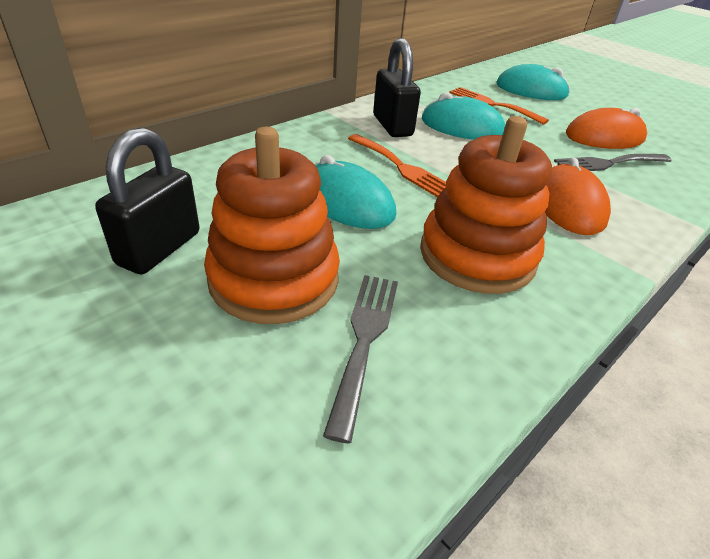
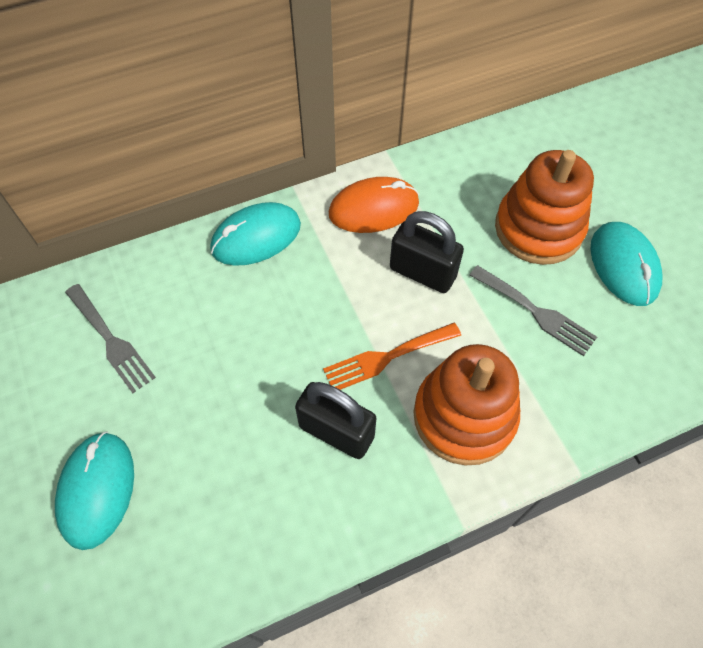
orange fork: 2 -> 1
orange mouse: 2 -> 1

